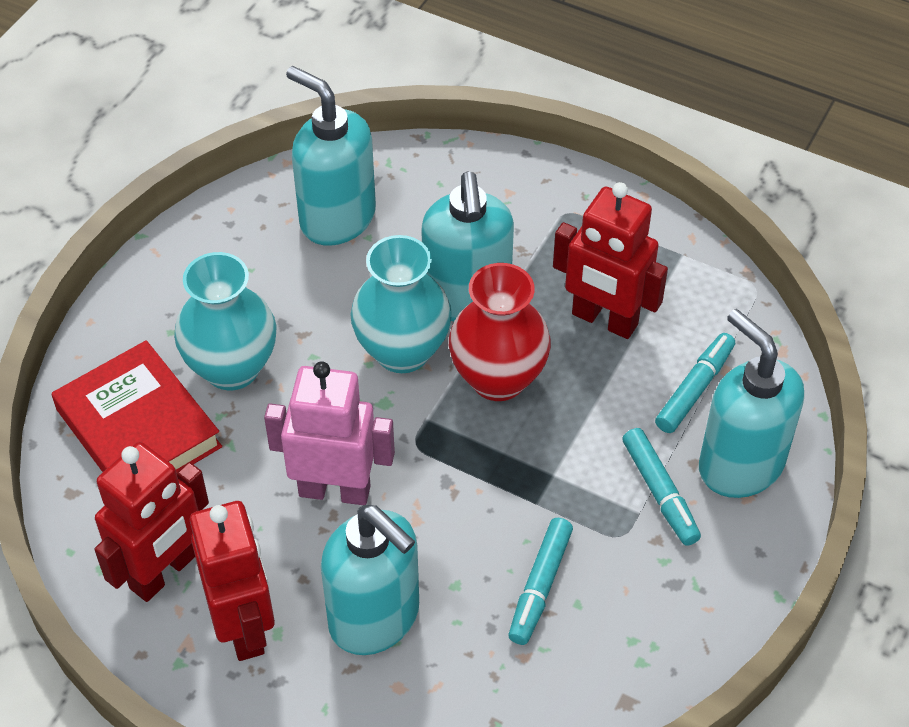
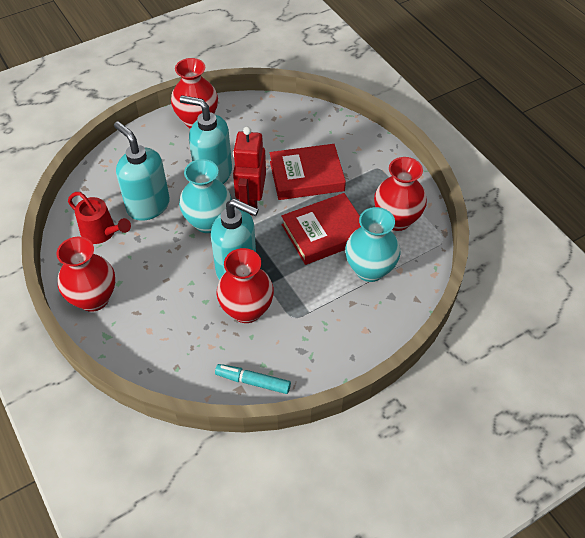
pink robot: 1 -> 0
red book: 1 -> 2
red robot: 3 -> 1
red vase: 1 -> 4
red watering can: 0 -> 1
turquoise marker: 3 -> 1
turquoise soap dispenser: 4 -> 3

